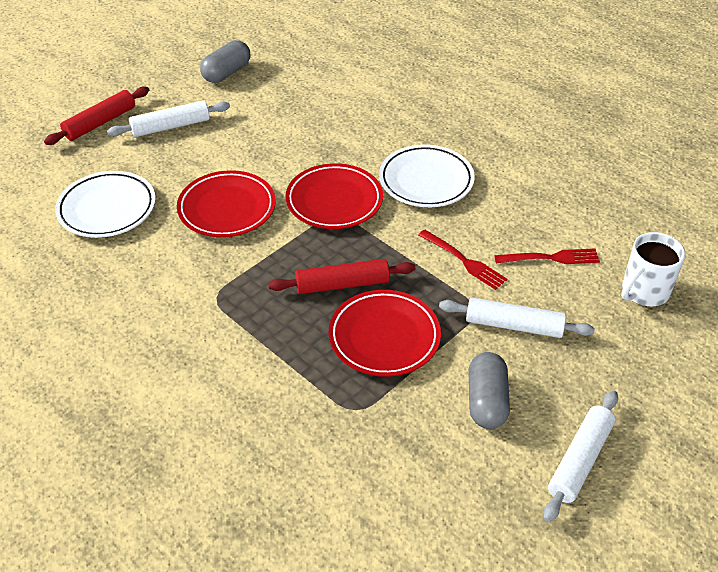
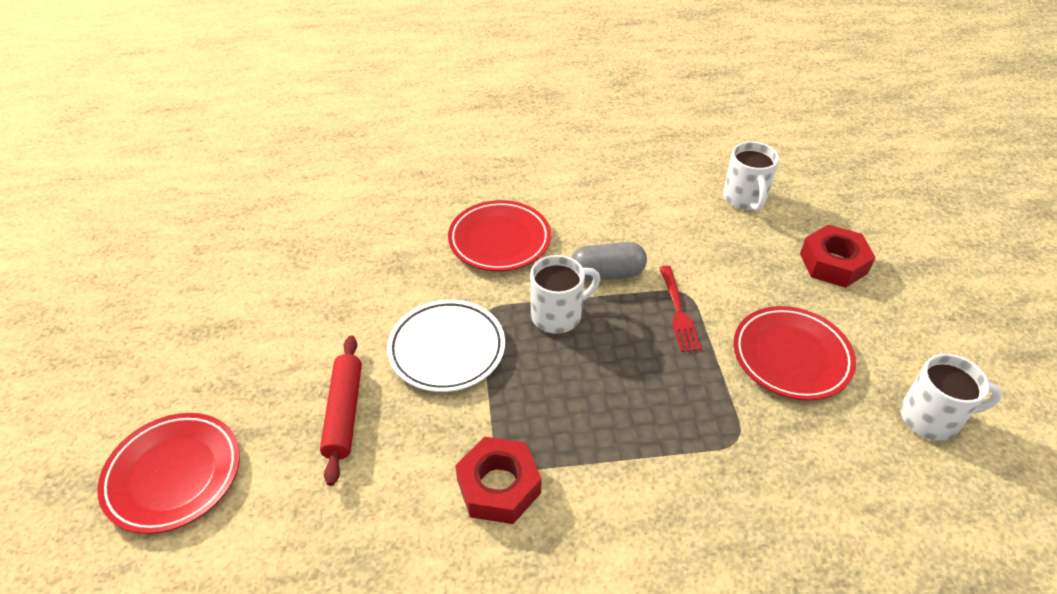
grey capsule: 2 -> 1
red fork: 2 -> 1
red nut: 0 -> 2
red rolling pin: 2 -> 1
white mug: 1 -> 3
white plate: 2 -> 1
white rolling pin: 3 -> 0

